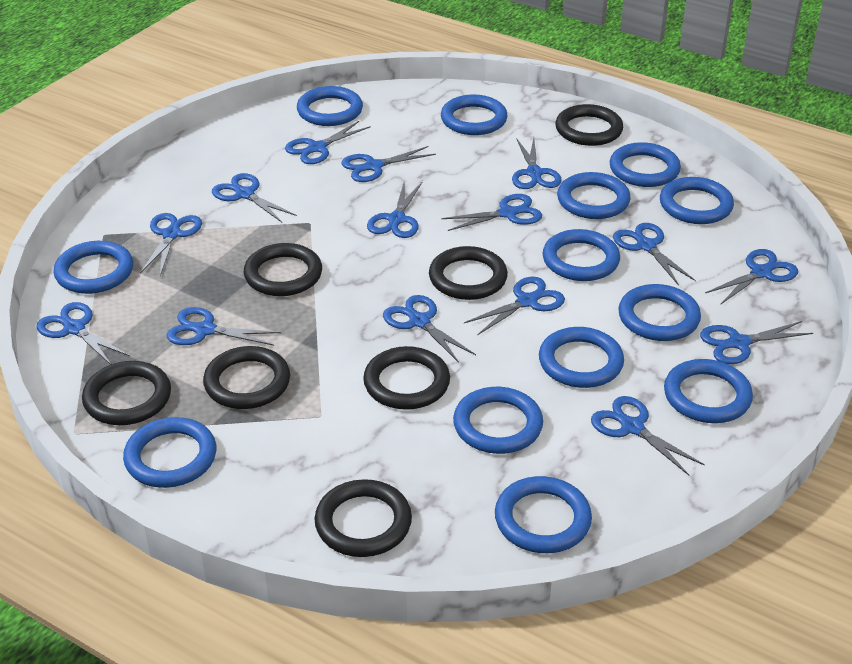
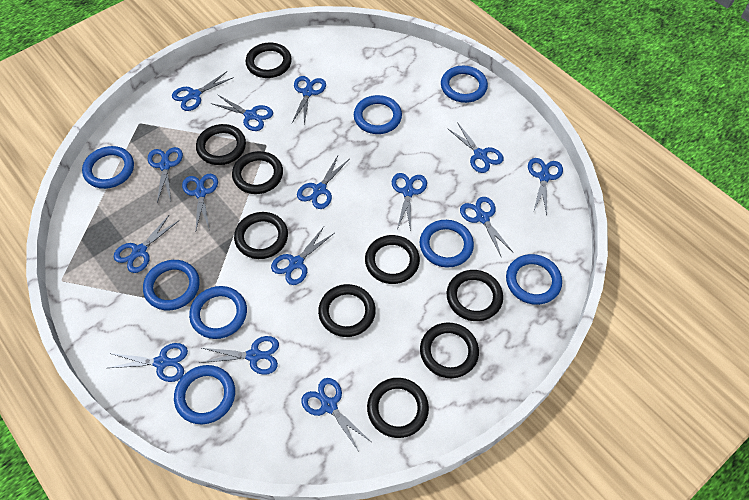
black ring: 7 -> 9
blue ring: 13 -> 8

